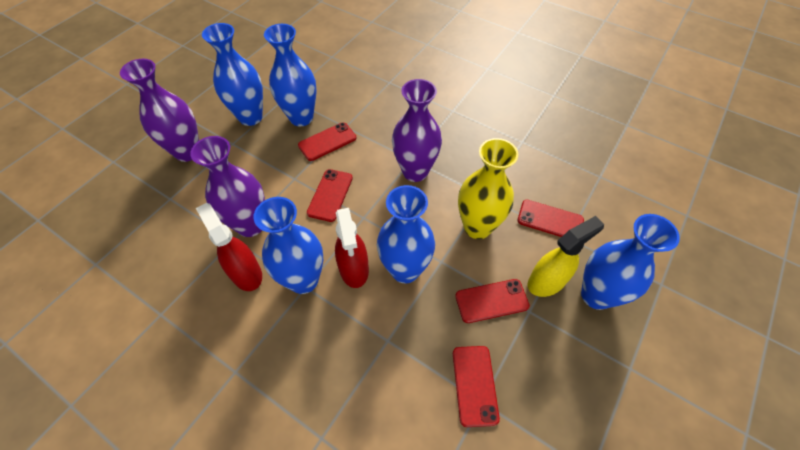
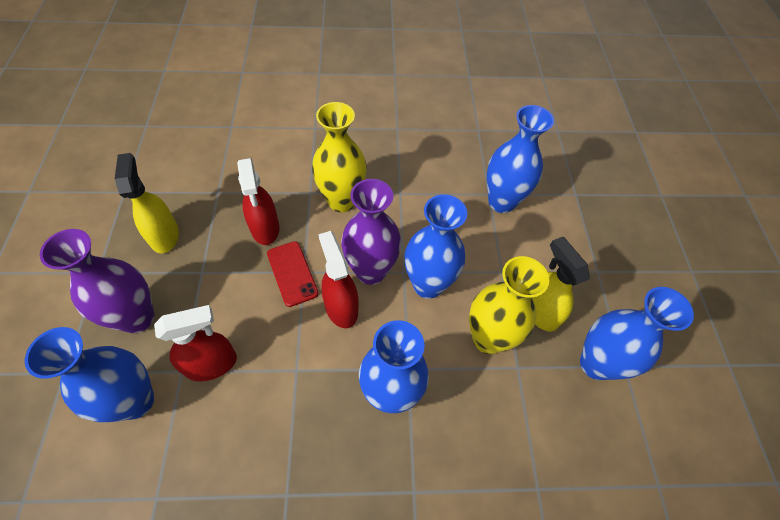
purple vase: 3 -> 2
red phone: 5 -> 1
red spray bottle: 2 -> 3
yellow spray bottle: 1 -> 2
yellow vase: 1 -> 2

